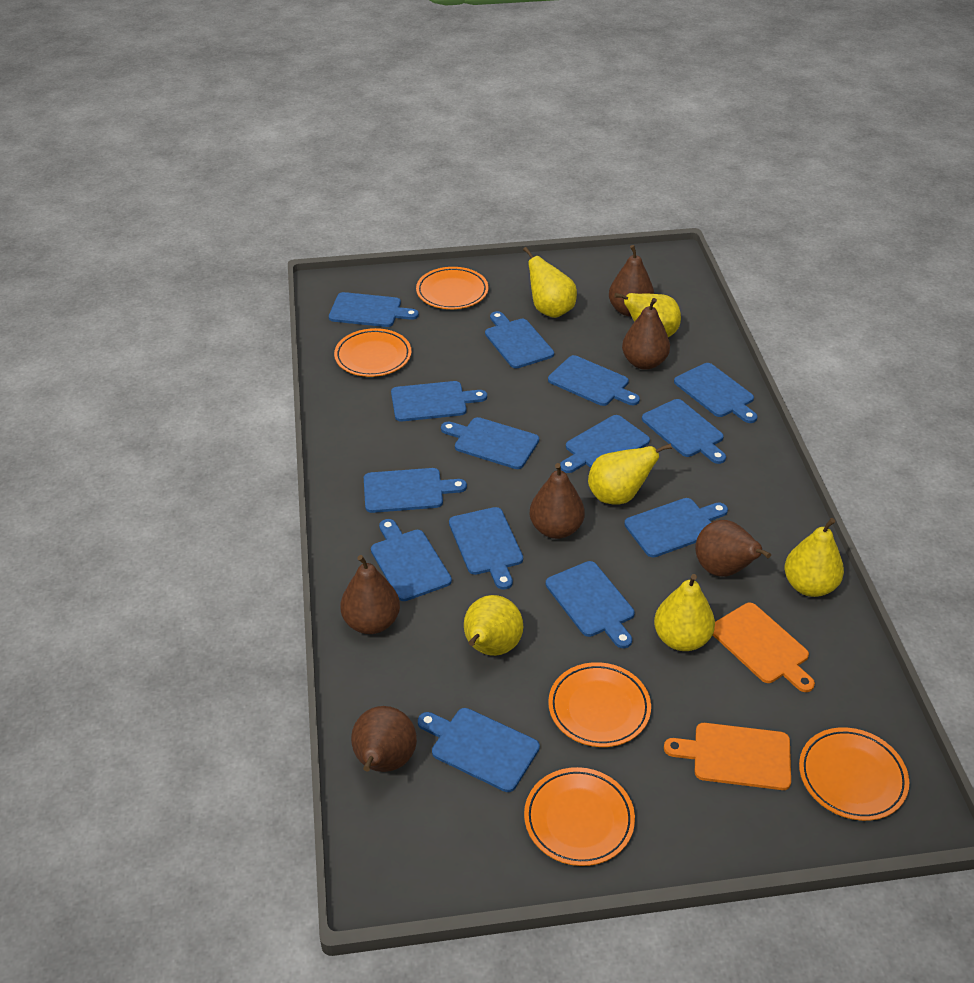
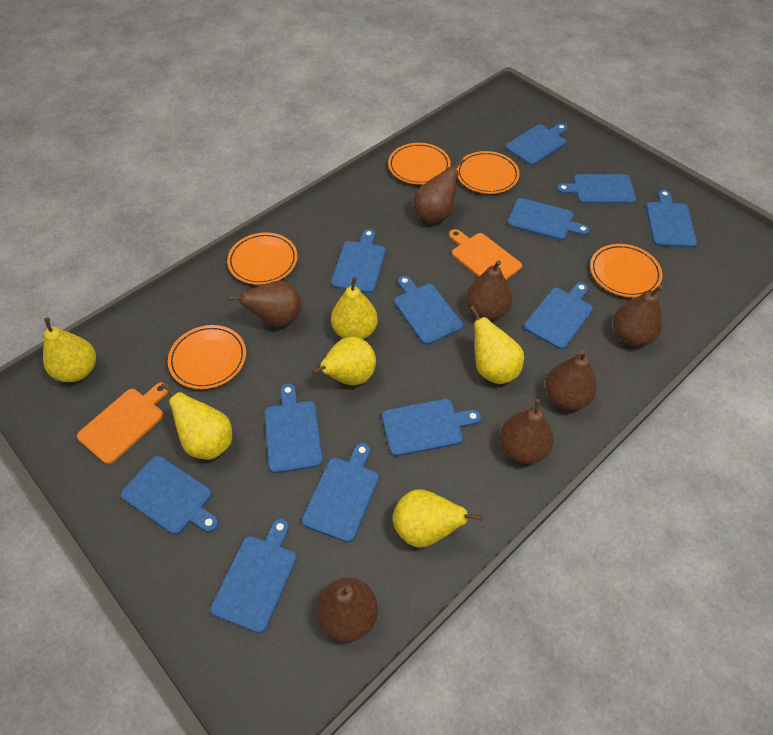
blue cutting board: 14 -> 12
brown pear: 6 -> 7

